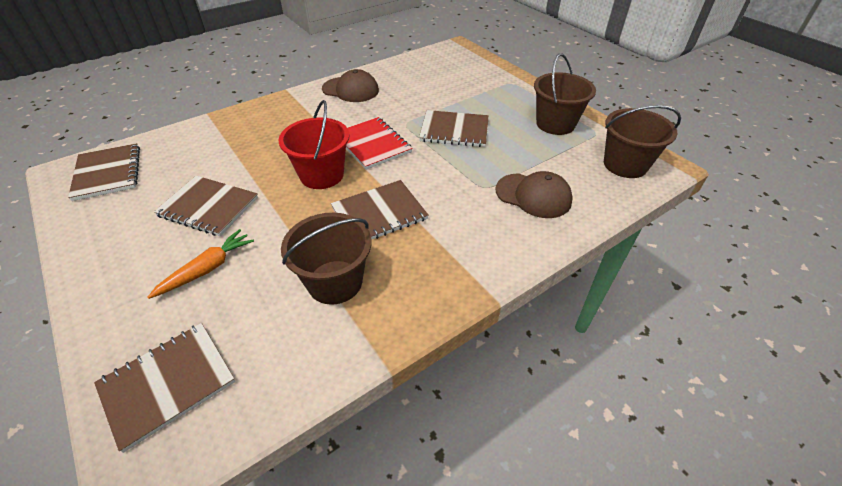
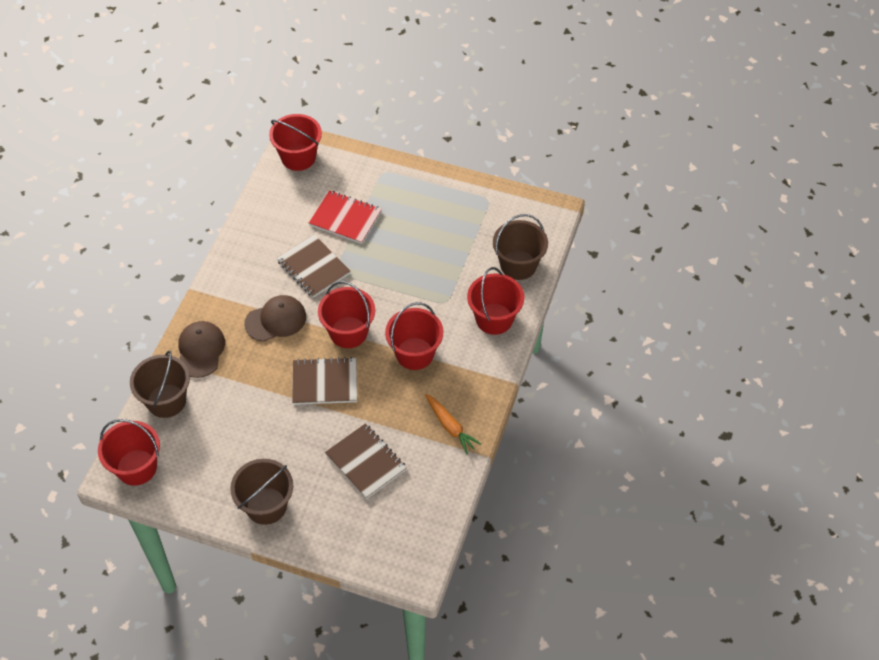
brown notebook: 5 -> 3
red bucket: 1 -> 5

